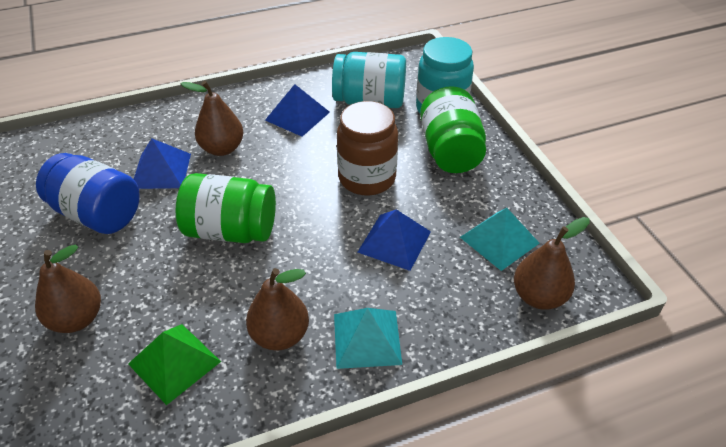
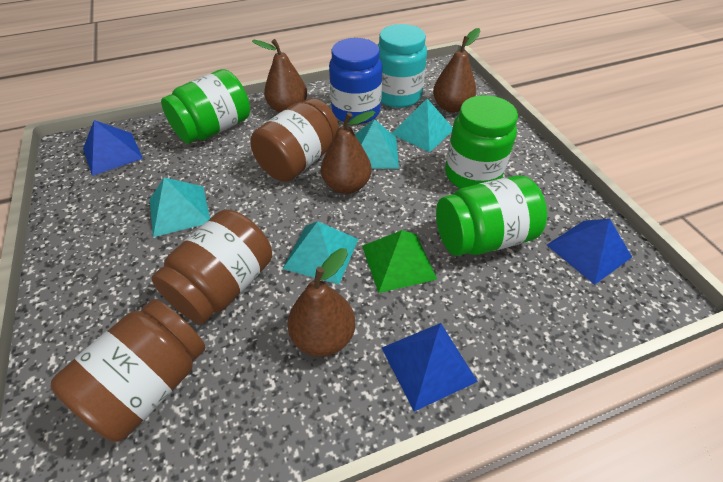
brown jar: 1 -> 3
green jar: 2 -> 3
turquoise jar: 2 -> 1
turquoise pyramid: 2 -> 4

